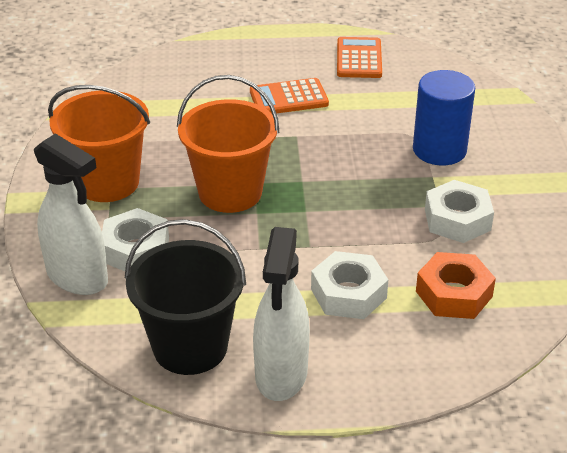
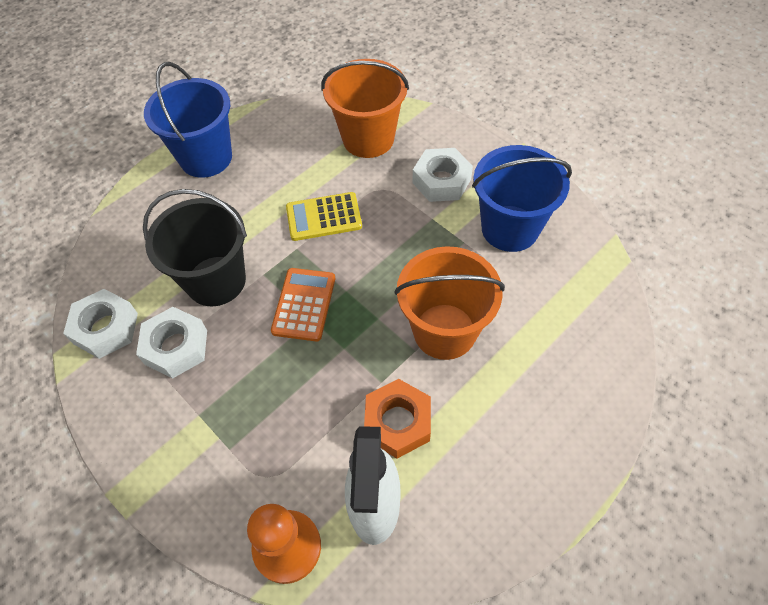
blue bucket: 0 -> 2
blue cylinder: 1 -> 0
orange calculator: 2 -> 1
orange pawn: 0 -> 1
white spray bottle: 2 -> 1
yellow calculator: 0 -> 1

